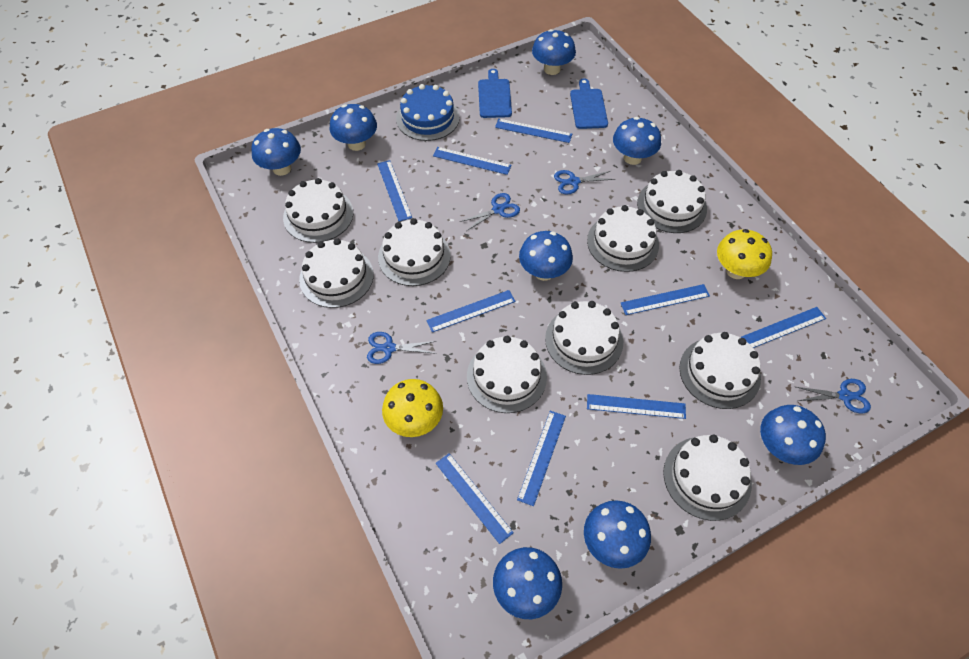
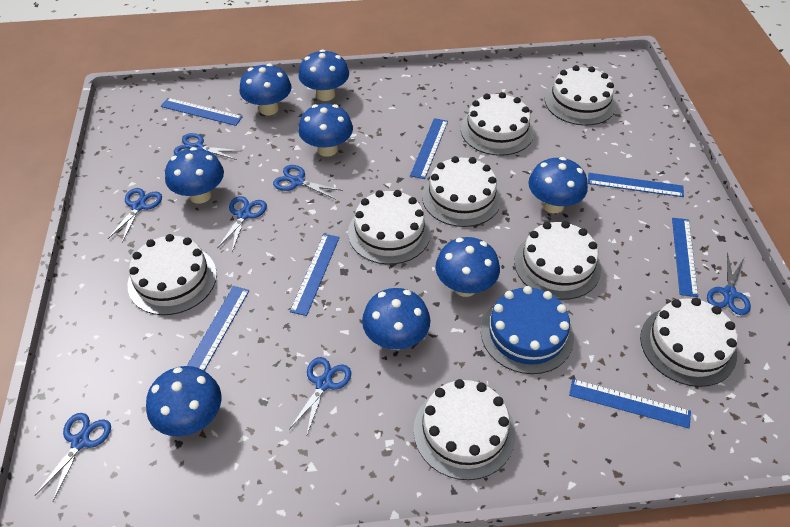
blue cutting board: 2 -> 0
blue ruler: 9 -> 7
blue scissors: 4 -> 7
white cake: 9 -> 8
yellow mushroom: 2 -> 0

